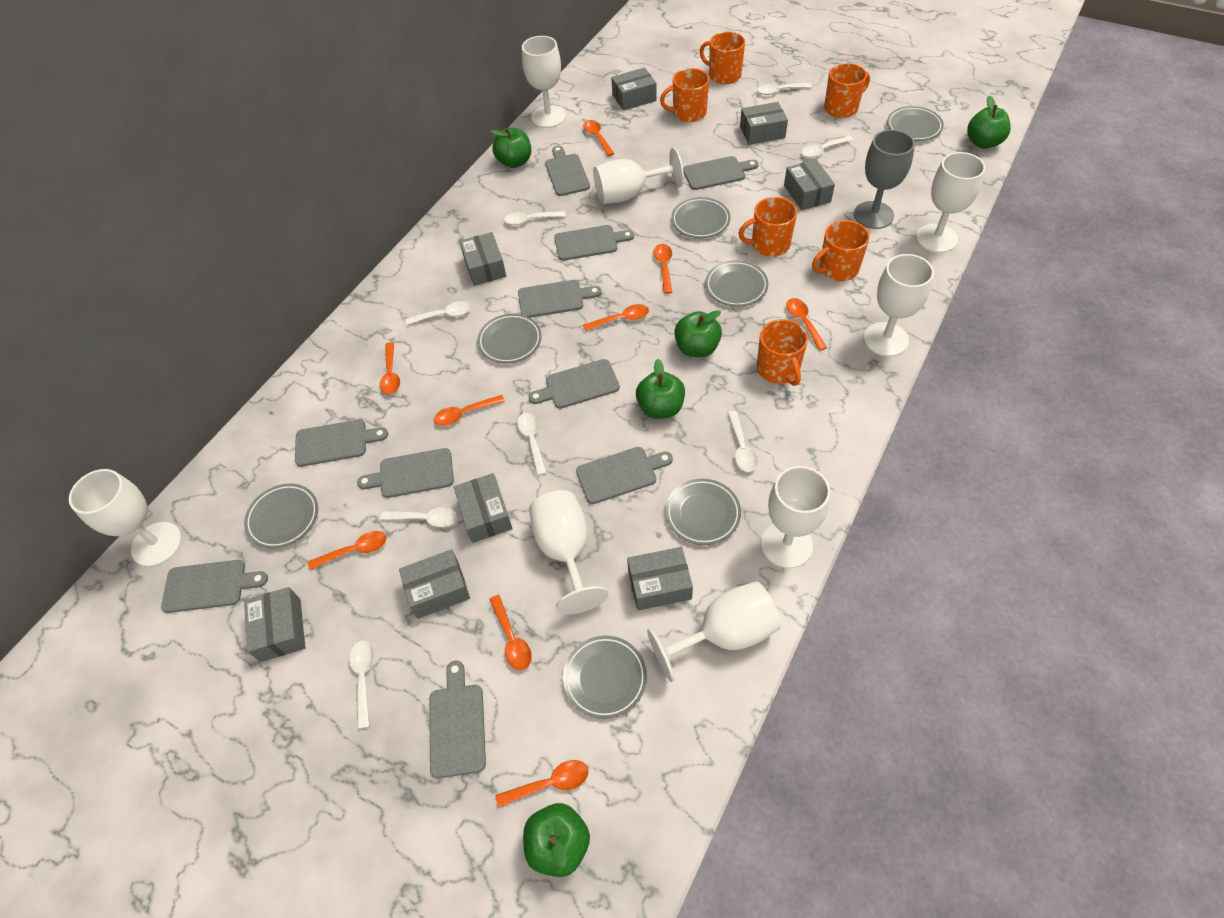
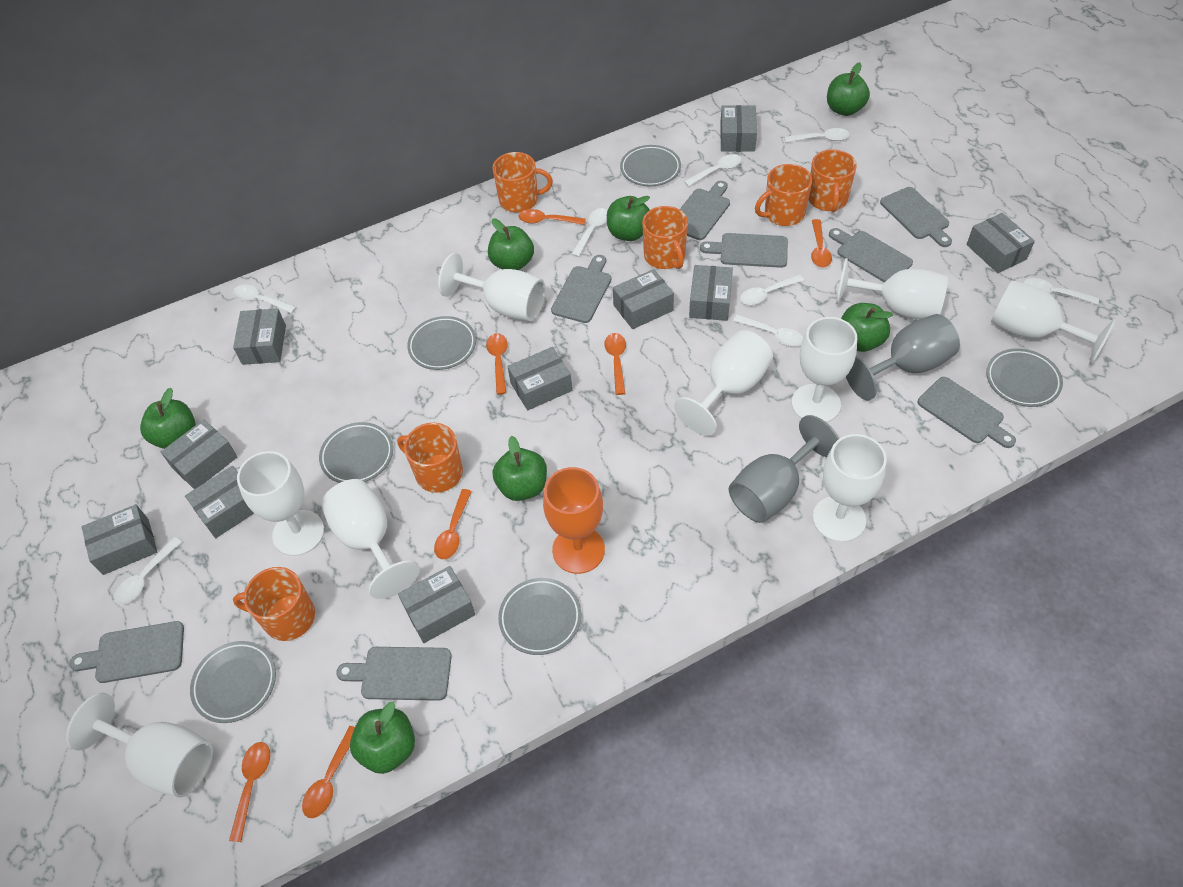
green apple: 5 -> 7
grey box: 8 -> 10
grey cutting board: 10 -> 8
grey goblet: 1 -> 2
grey plate: 7 -> 6
orange goblet: 0 -> 1
orange spoon: 9 -> 7
white goblet: 8 -> 9

